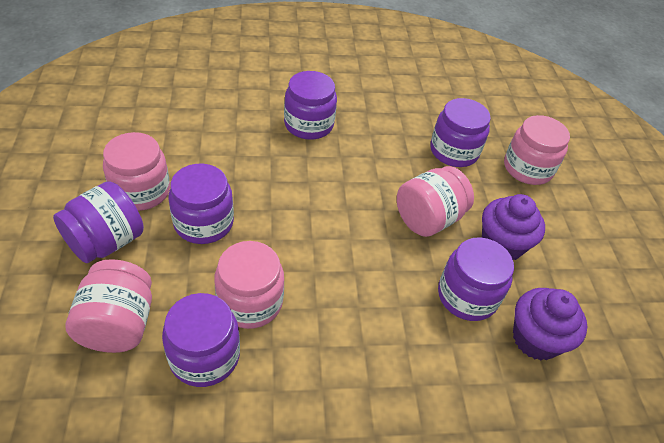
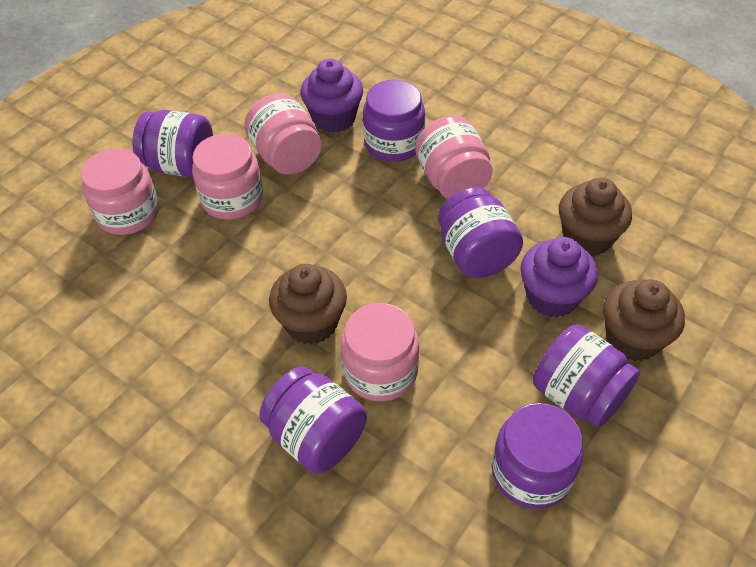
brown cupcake: 0 -> 3

